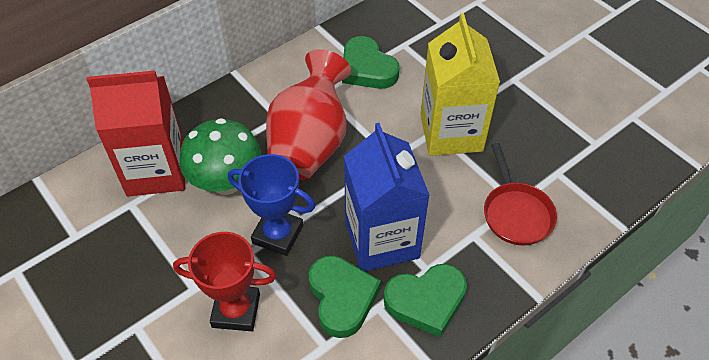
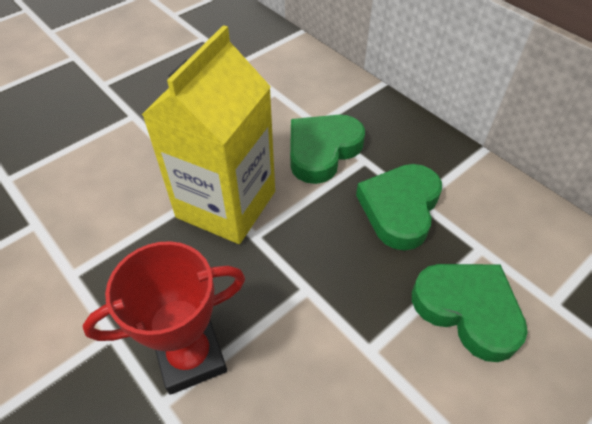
blue carton: 1 -> 0
blue trophy: 1 -> 0
green mushroom: 1 -> 0
red carton: 1 -> 0
red pan: 1 -> 0
red vase: 1 -> 0

